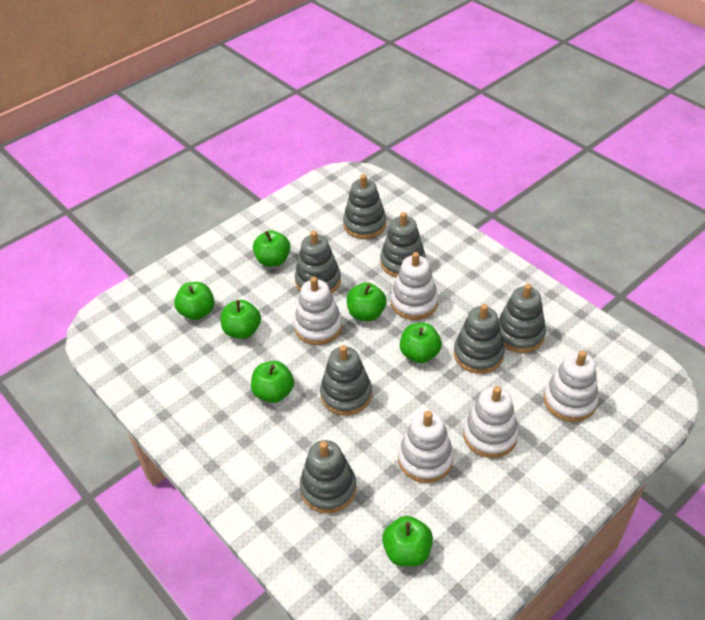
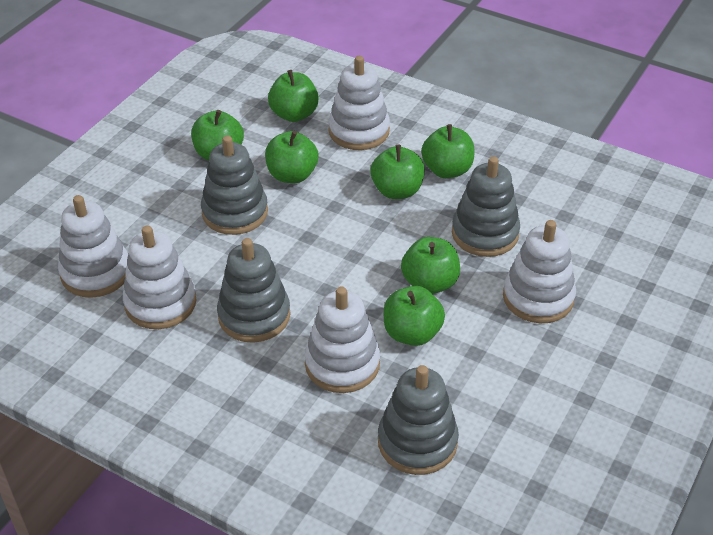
grey stacking toy: 7 -> 4

